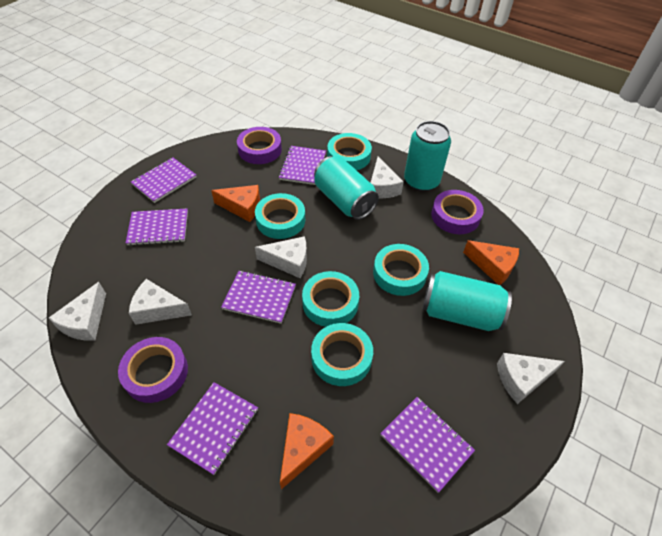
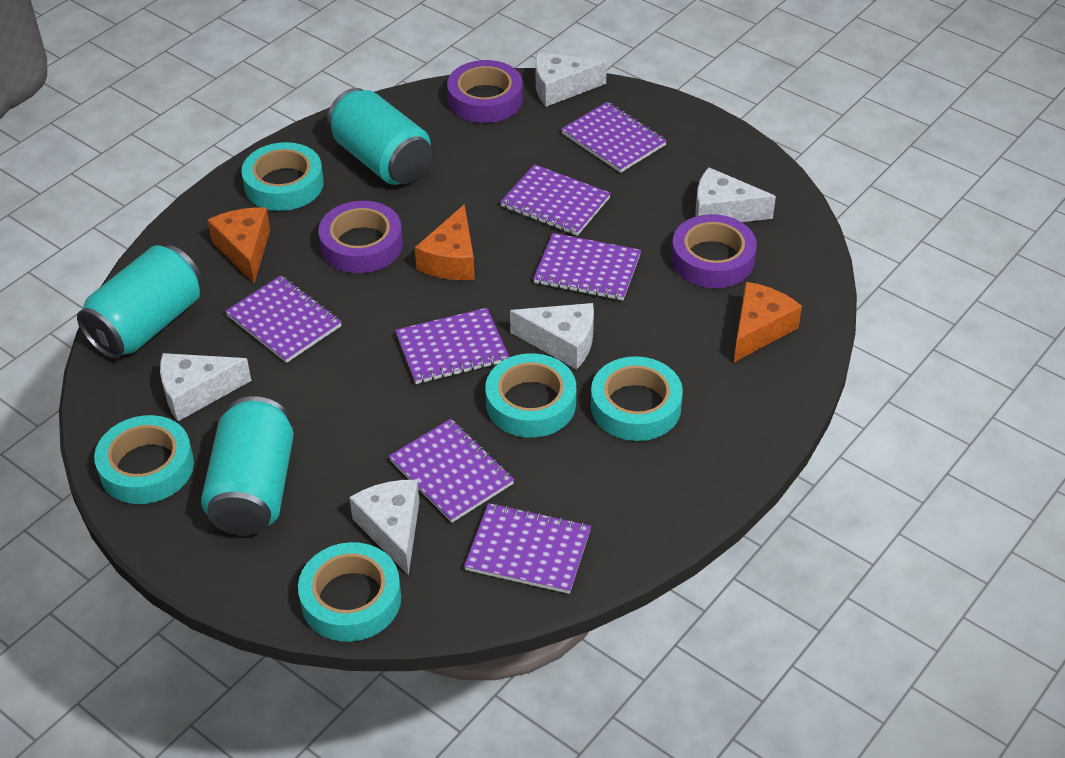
purple notebook: 6 -> 7

